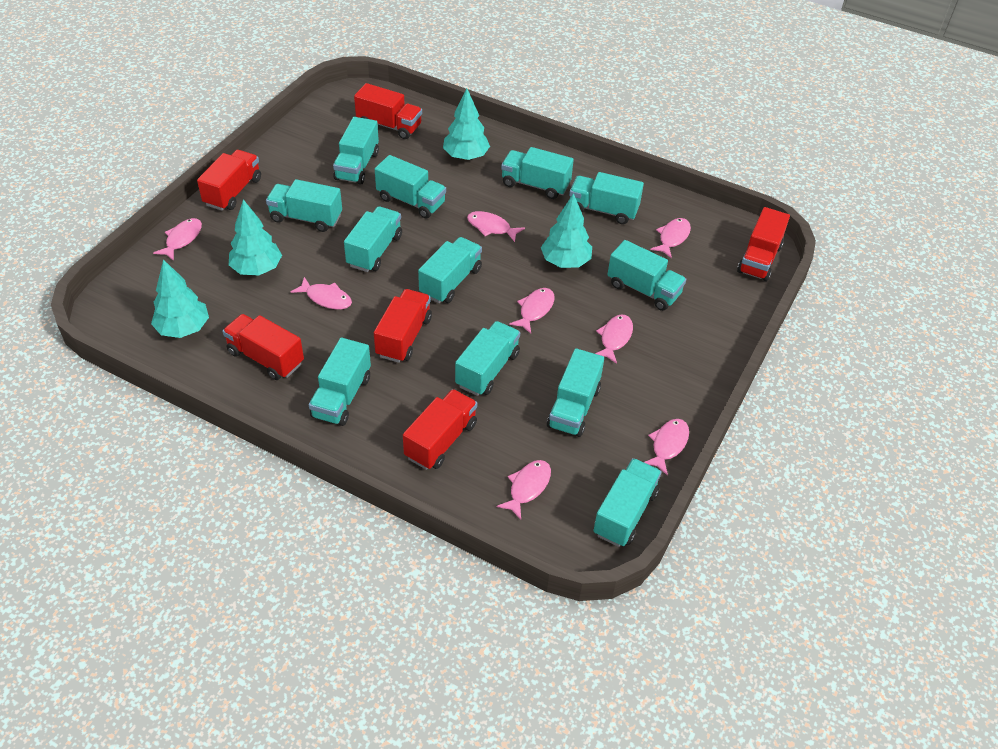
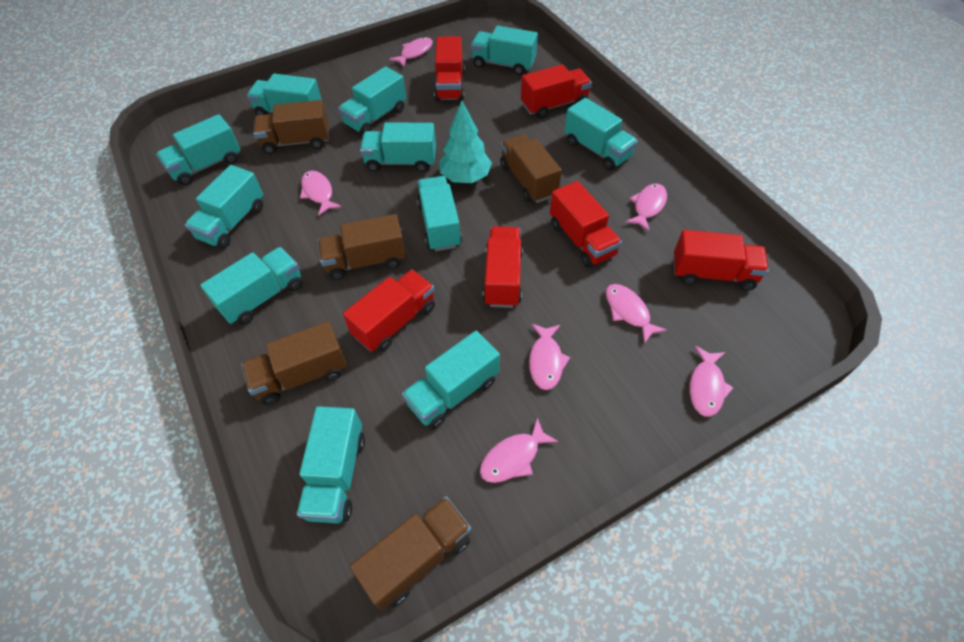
brown truck: 0 -> 5
pink fish: 8 -> 7
turquoise tree: 4 -> 1
turquoise truck: 12 -> 11

